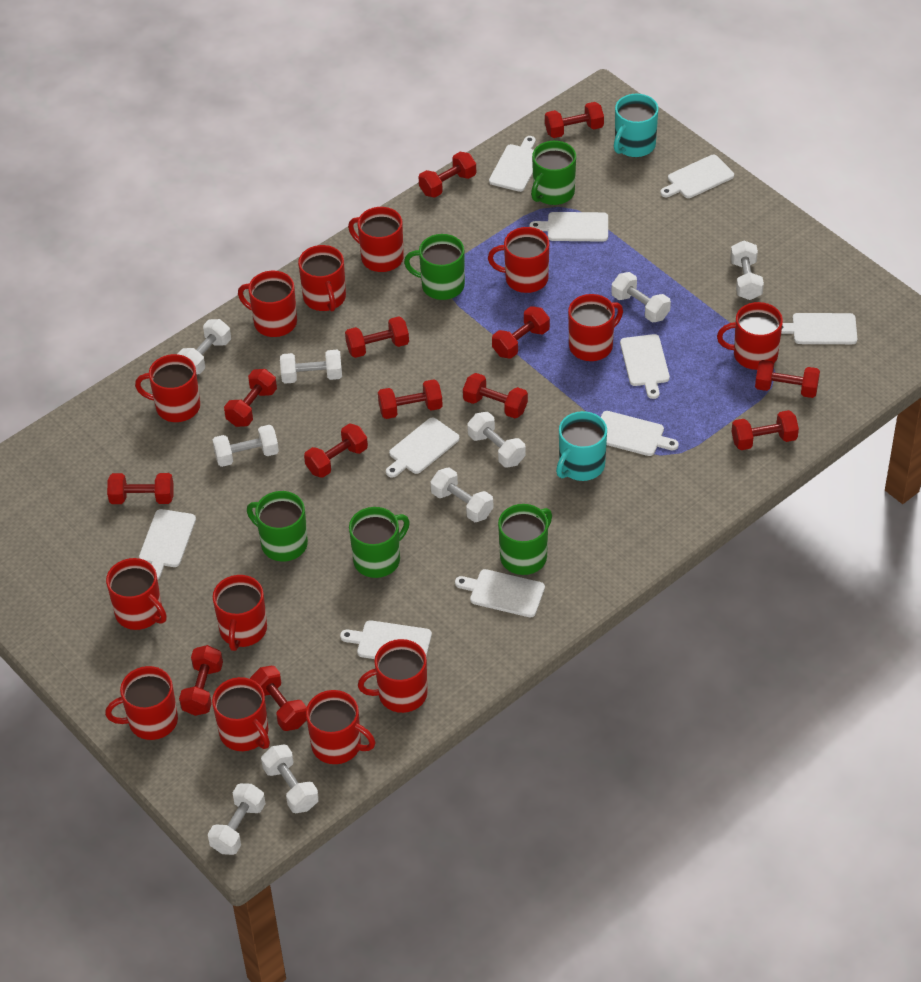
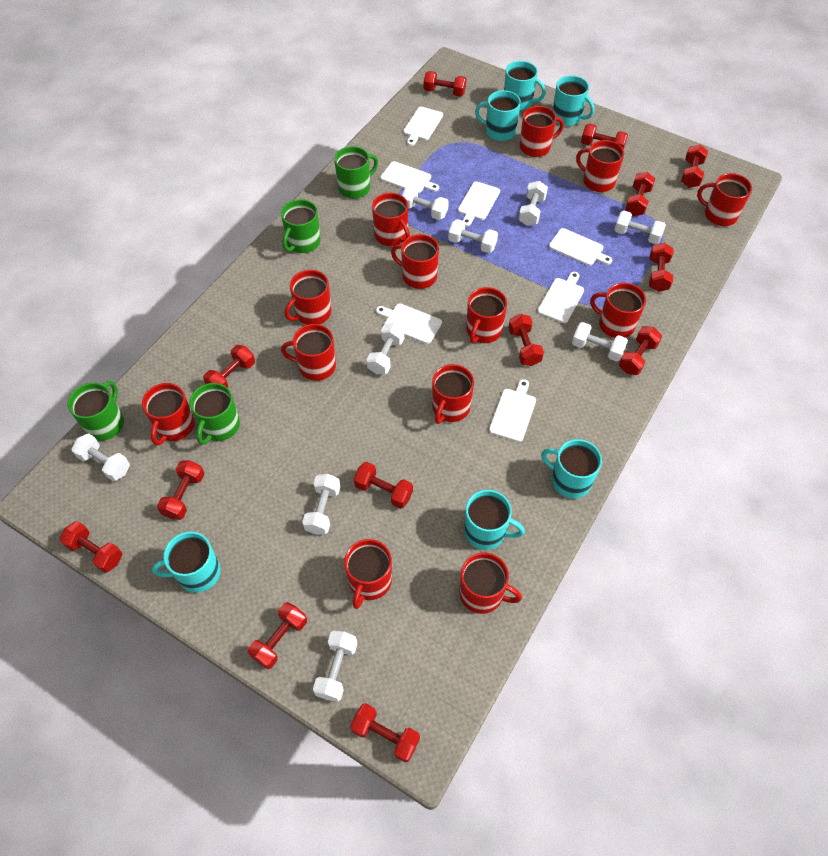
green mug: 5 -> 4
turquoise mug: 2 -> 6
white cutting board: 10 -> 7

